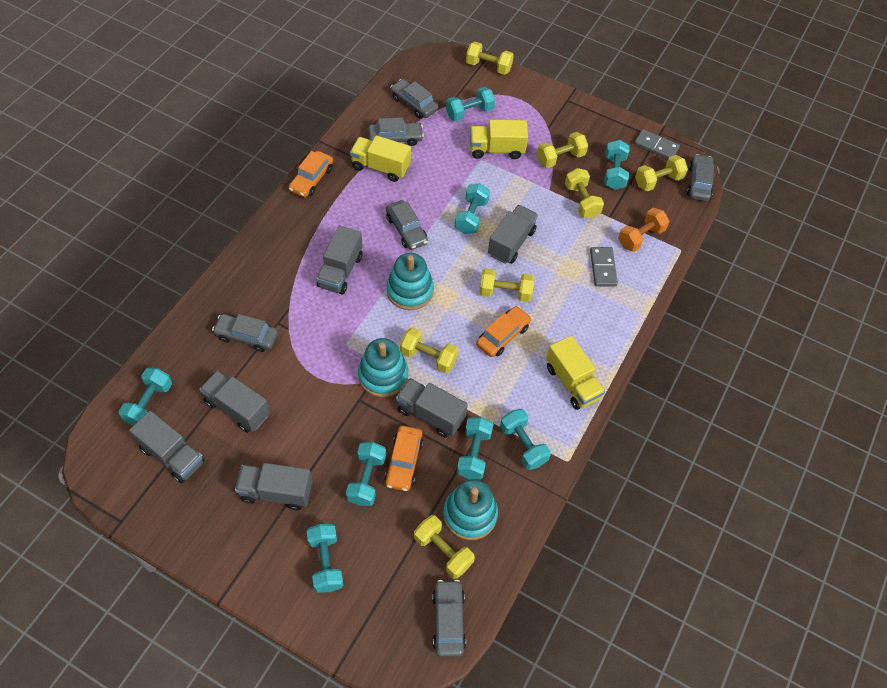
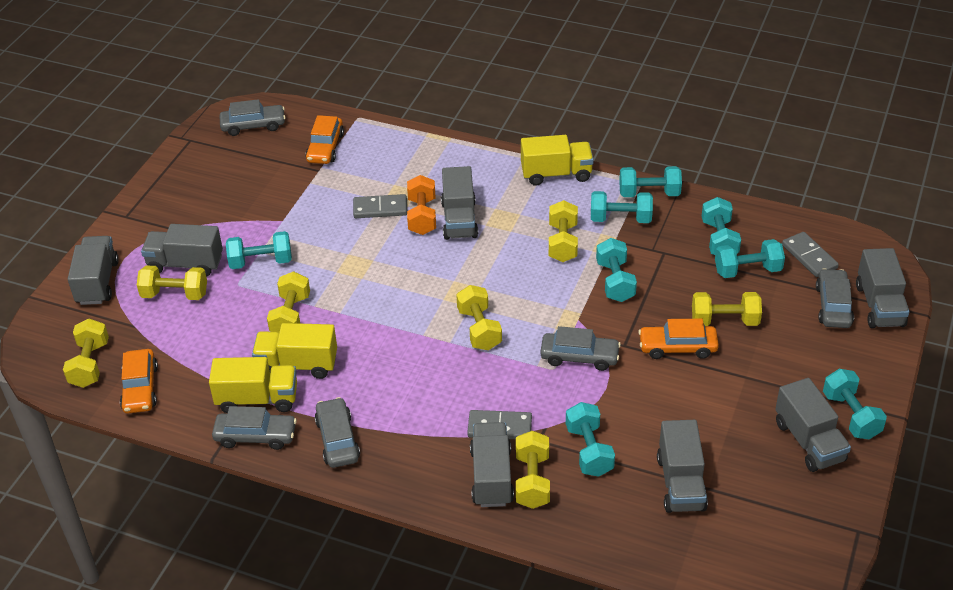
grey car: 6 -> 5
grey domino: 2 -> 3
grey truck: 6 -> 7
turquoise stacking toy: 3 -> 0

